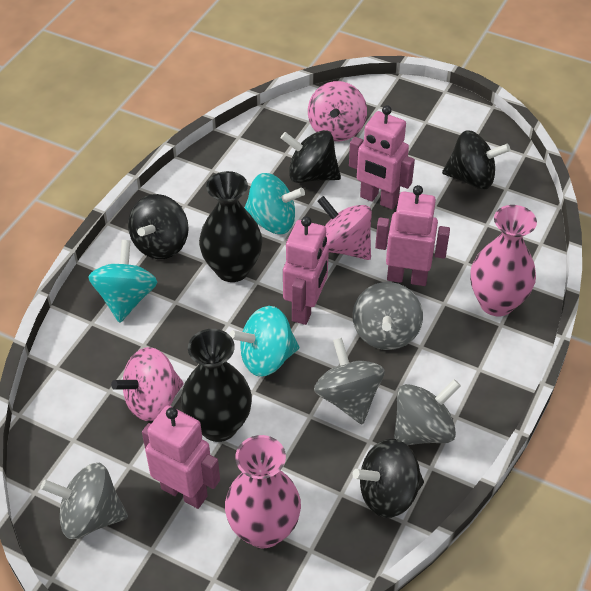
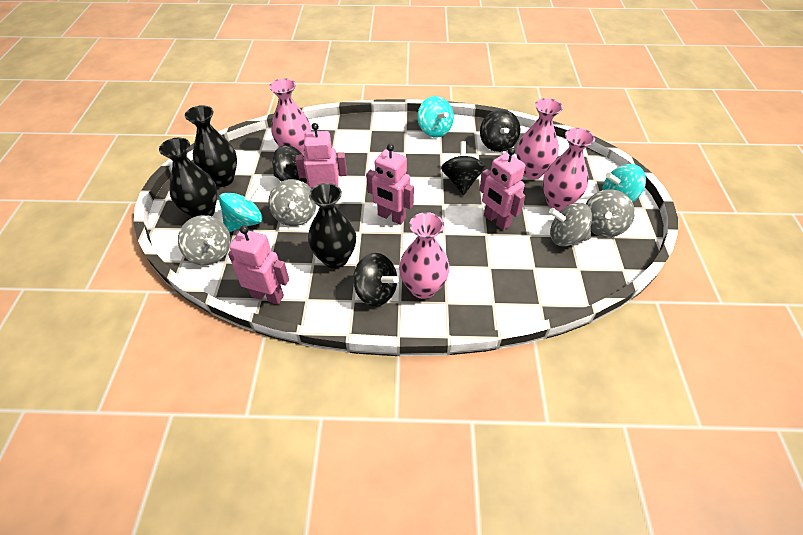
black vase: 2 -> 3
pink spinning top: 3 -> 0
pink vase: 2 -> 4

